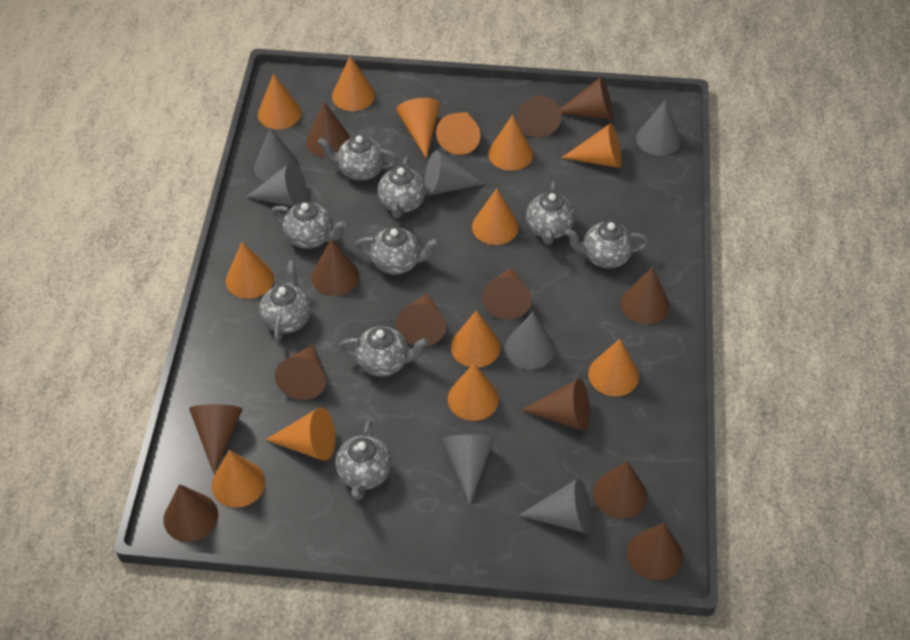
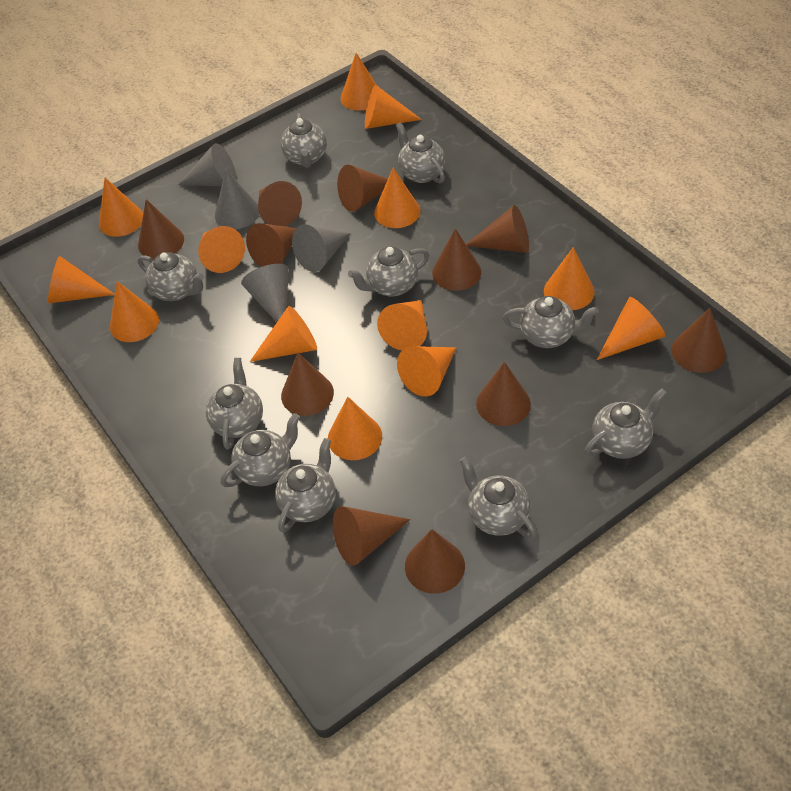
brown cone: 13 -> 11
grey cone: 7 -> 4
grey teapot: 9 -> 10

